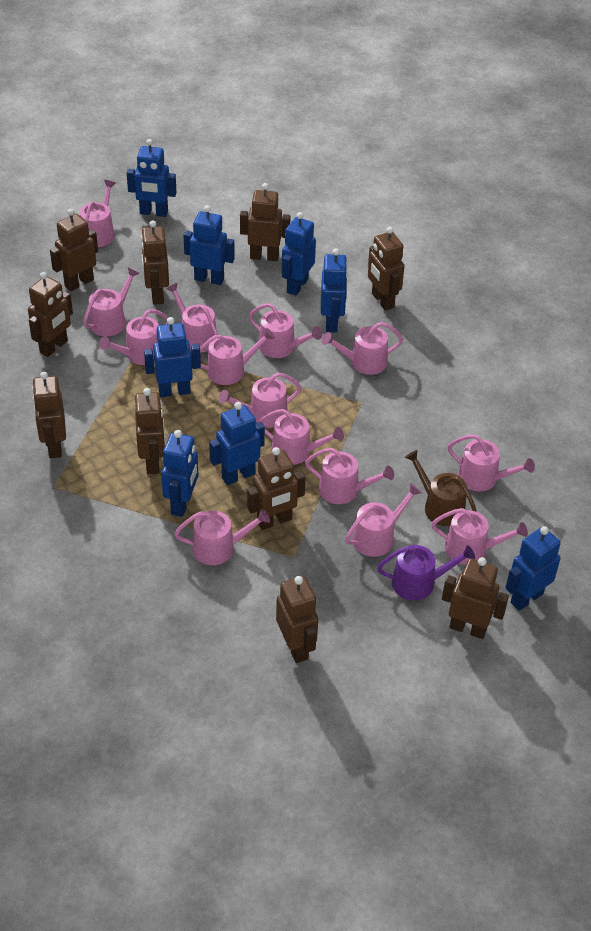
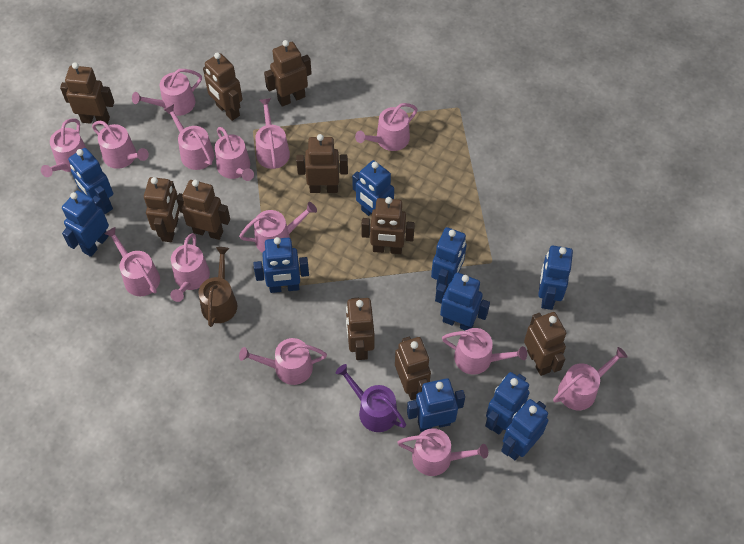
blue robot: 8 -> 10

